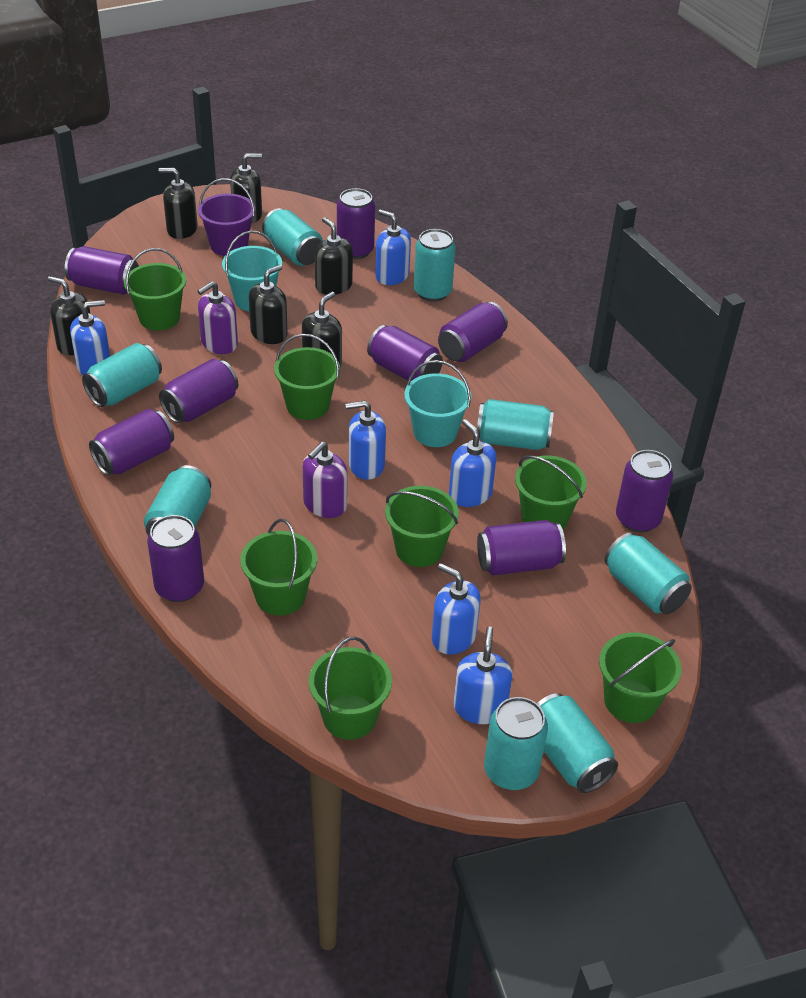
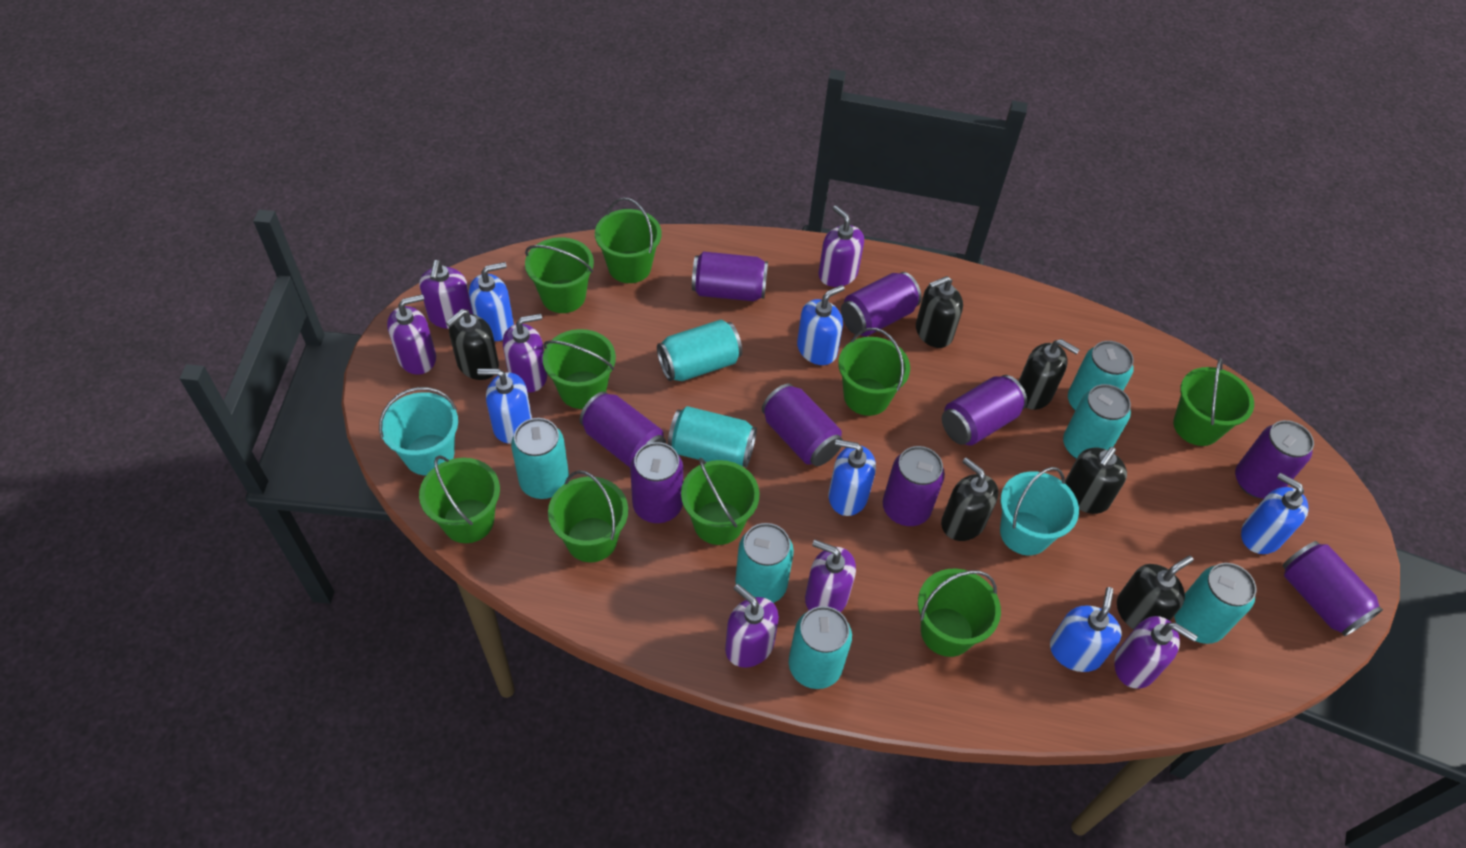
green bucket: 7 -> 9
purple bucket: 1 -> 0
purple soap dispenser: 2 -> 7

